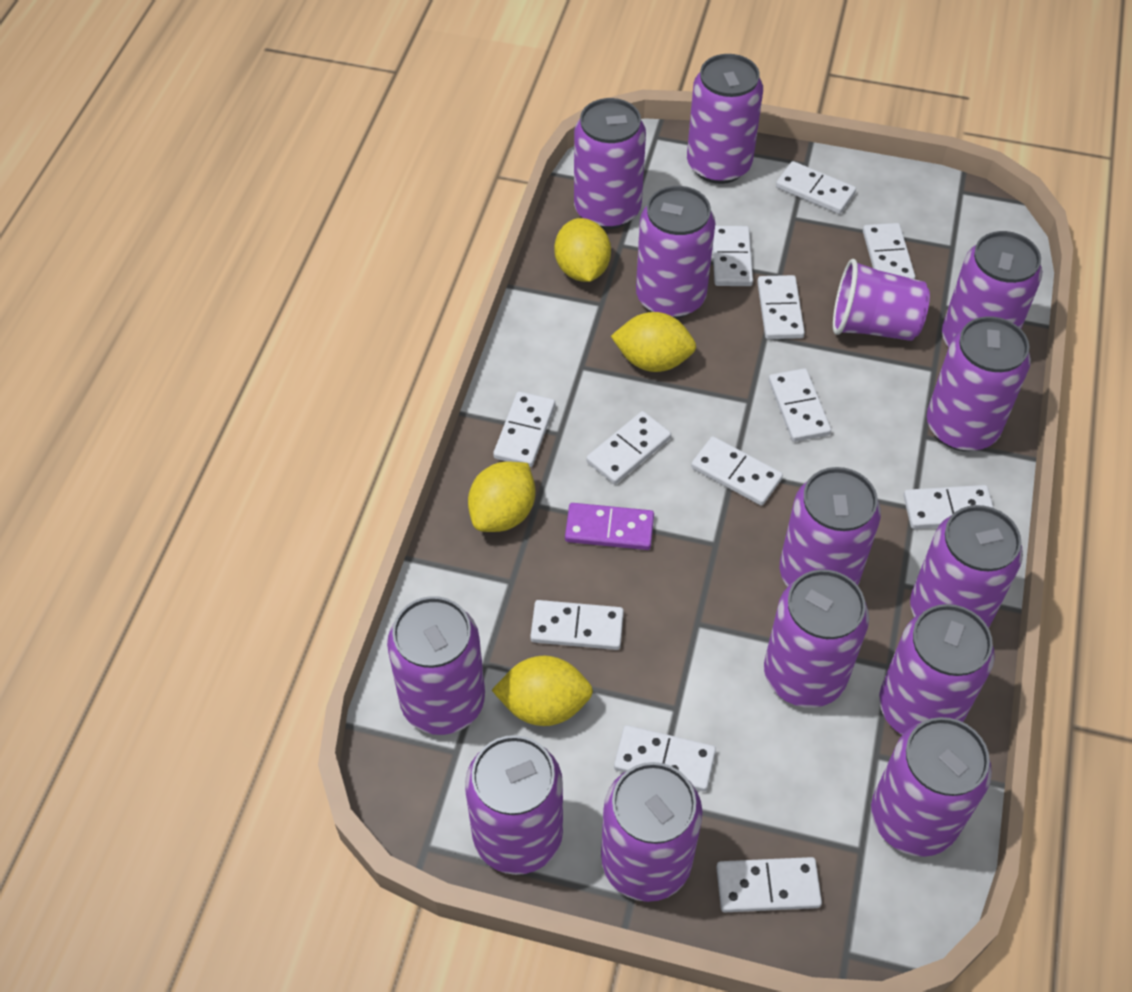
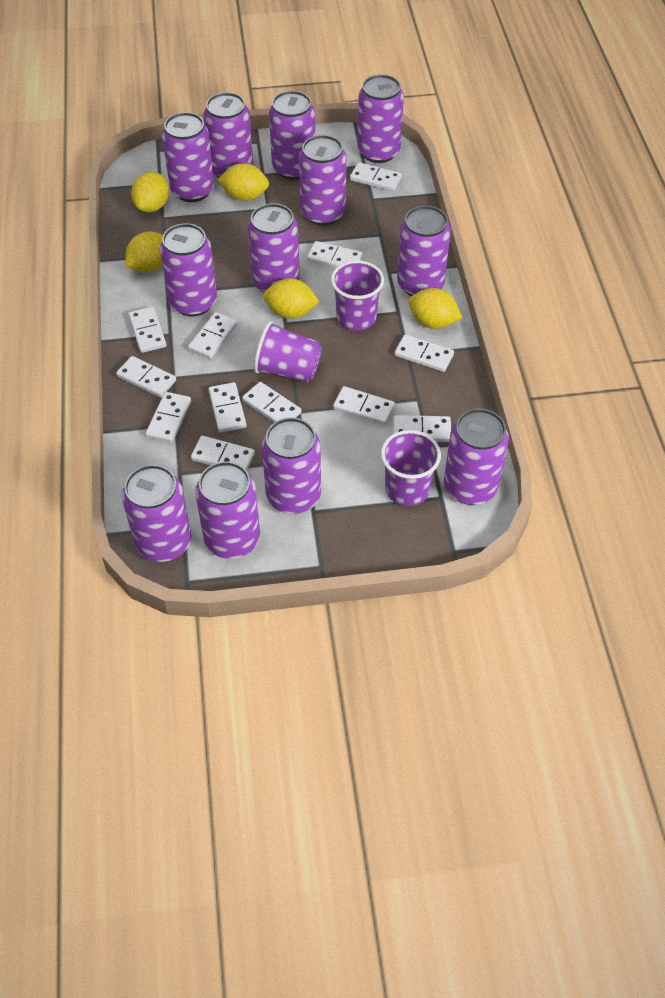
purple can: 13 -> 12
purple cup: 1 -> 3
purple domino: 1 -> 0
yellow lemon: 4 -> 5

